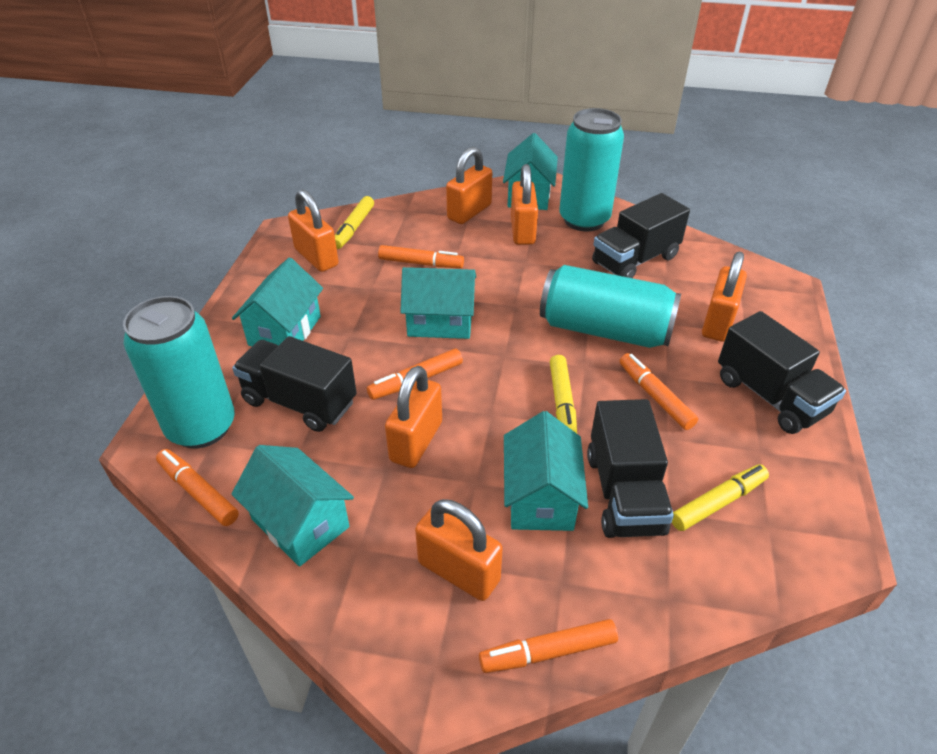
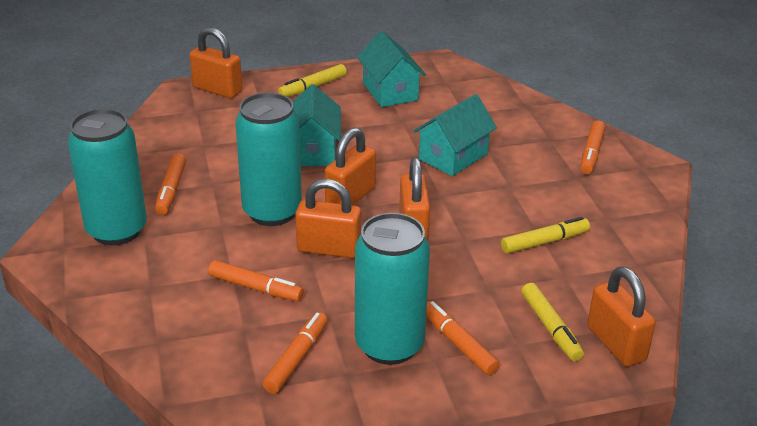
black truck: 4 -> 0
orange padlock: 6 -> 5
turquoise house: 5 -> 3

